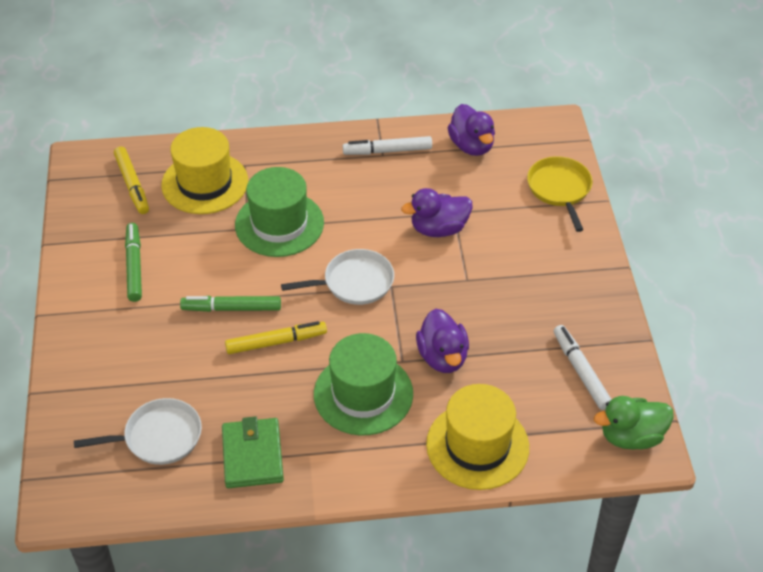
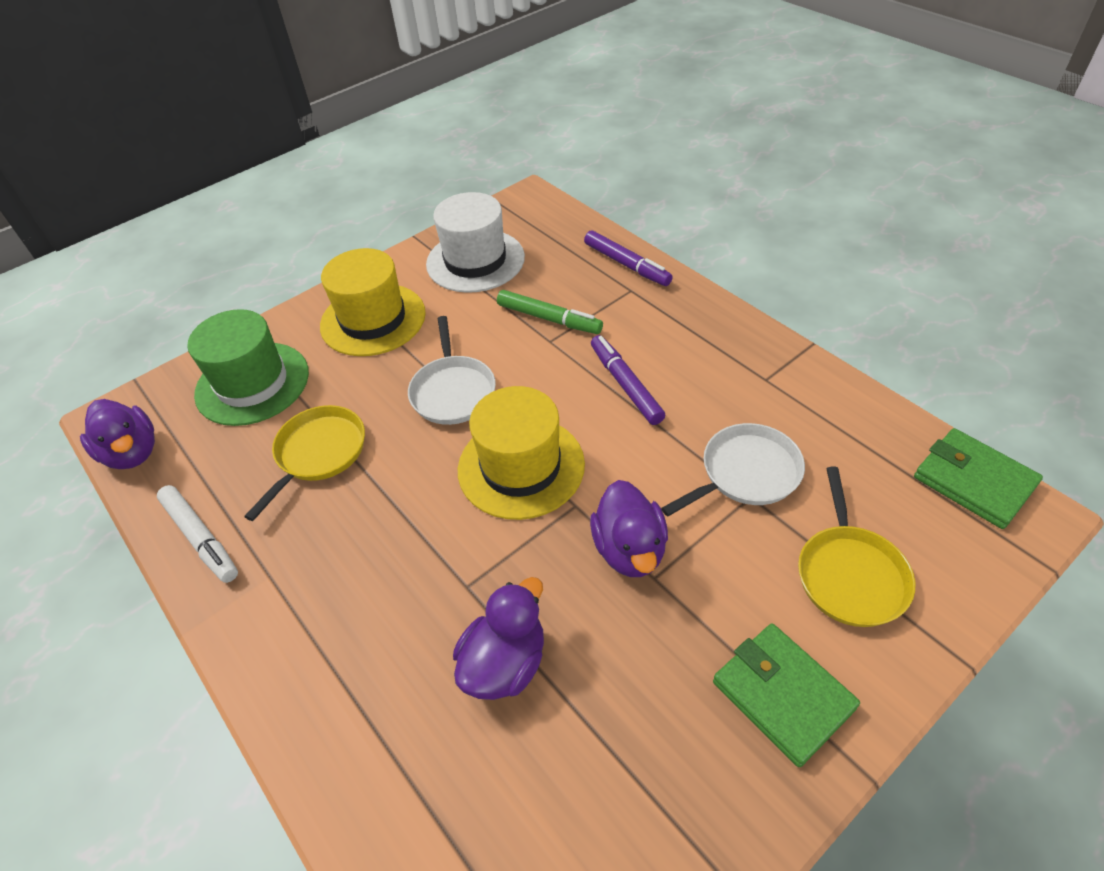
green duck: 1 -> 0
green hat: 2 -> 1
green marker: 2 -> 1
green wallet: 1 -> 2
purple marker: 0 -> 2
white hat: 0 -> 1
white marker: 2 -> 1
yellow marker: 2 -> 0
yellow pan: 1 -> 2

